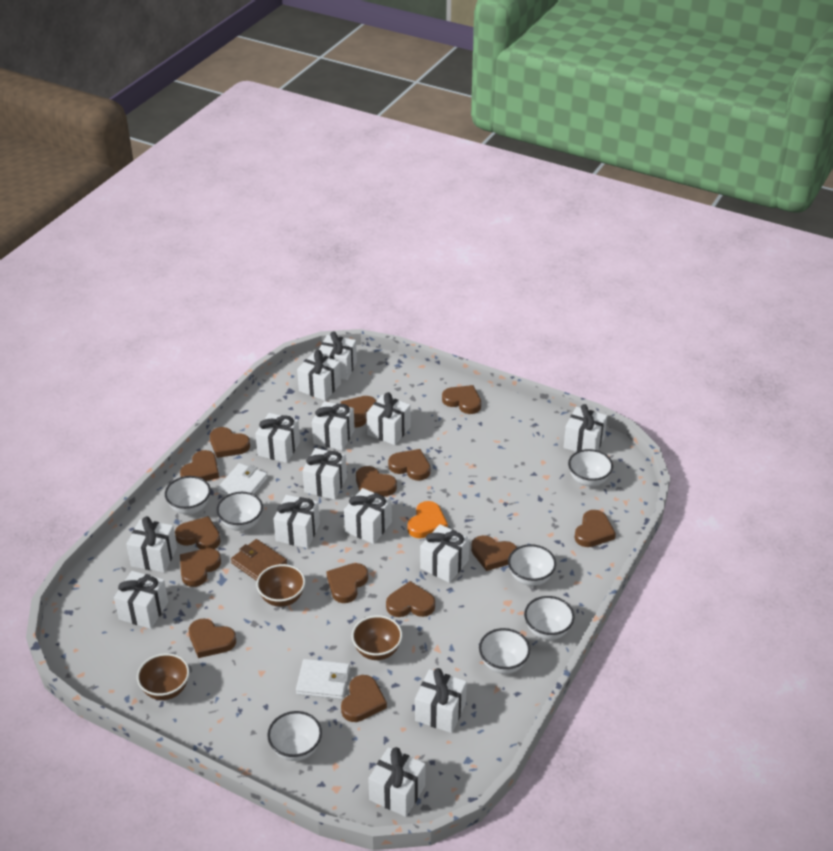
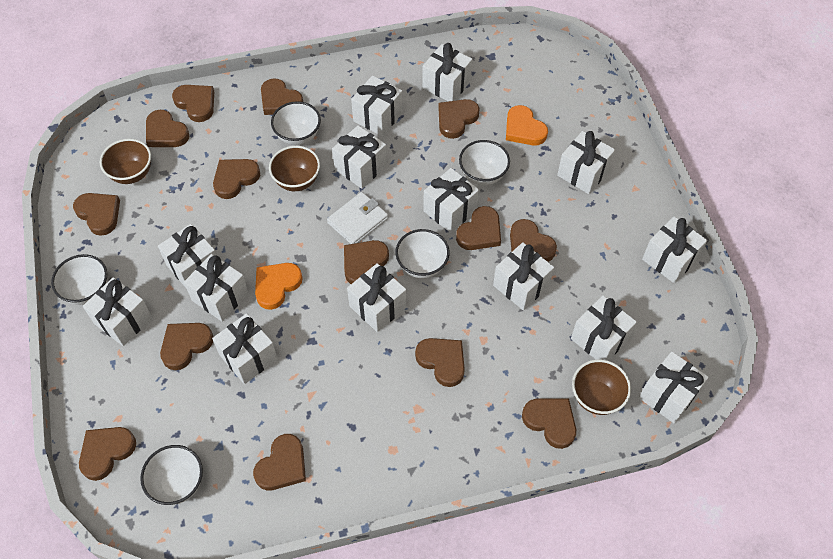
brown wallet: 1 -> 0
orange heart: 1 -> 2
white bowl: 7 -> 5
white wallet: 2 -> 1

